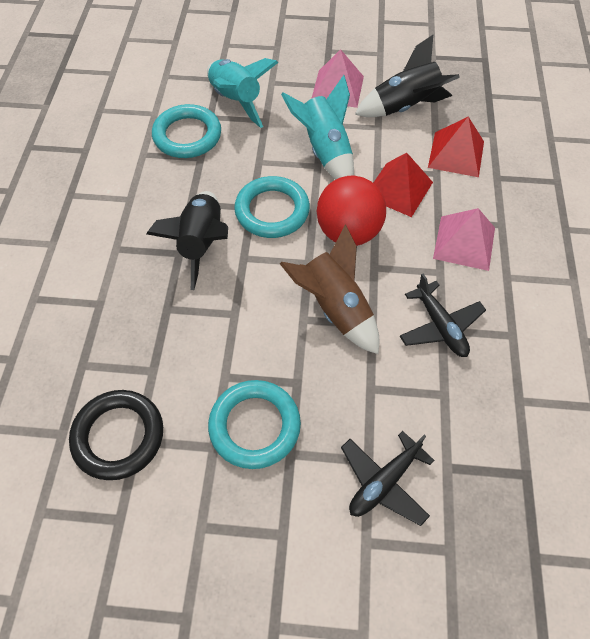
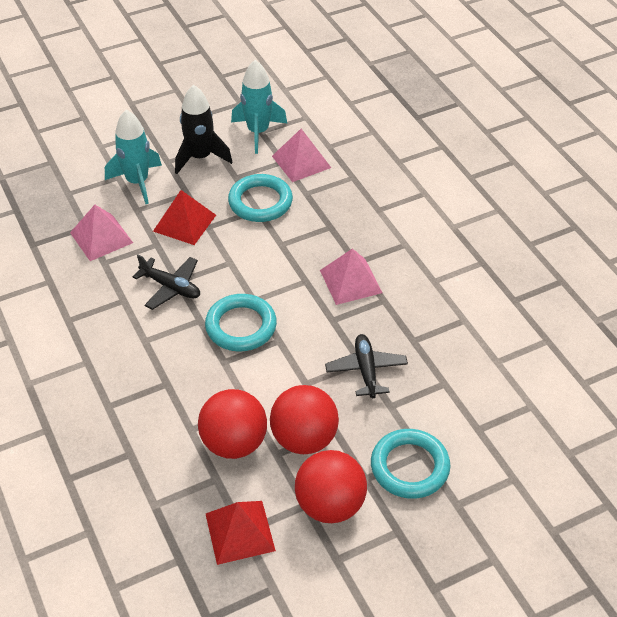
black ring: 1 -> 0
black rocket: 2 -> 1
brown rocket: 1 -> 0
pink pyramid: 2 -> 3
red ball: 1 -> 3

